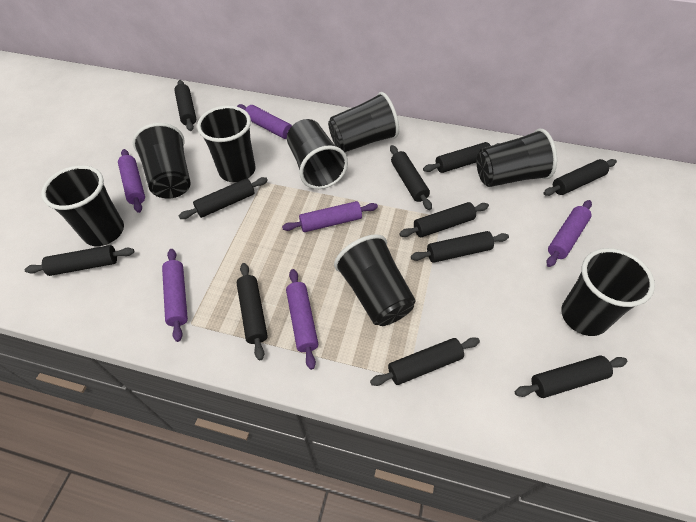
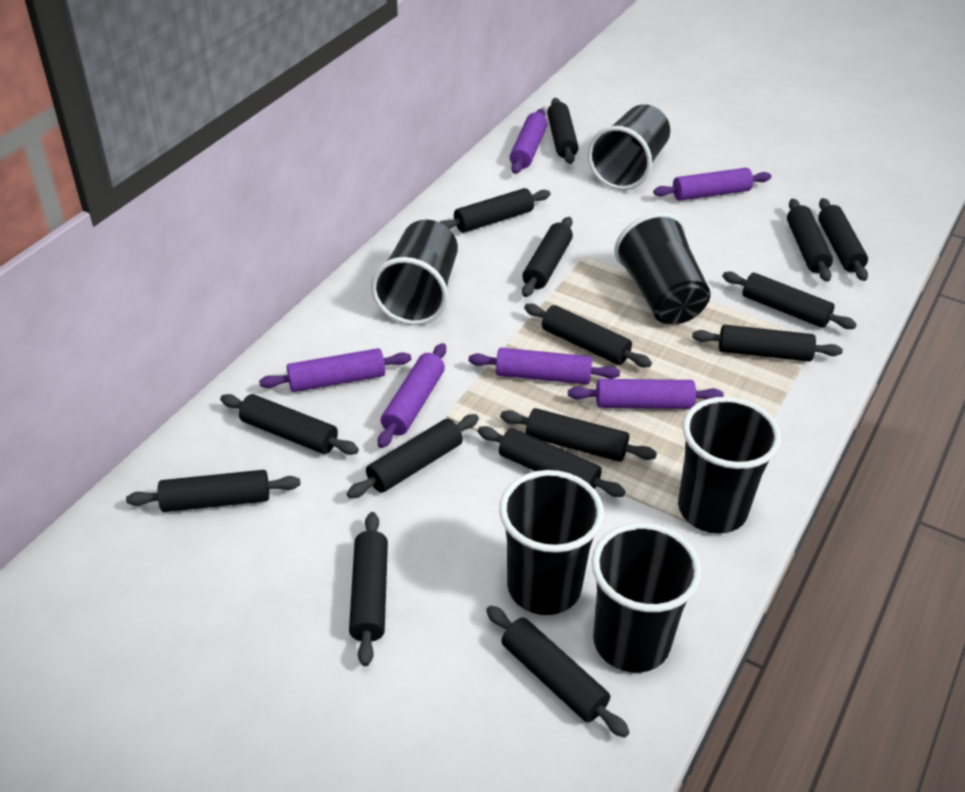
black cup: 8 -> 6
black rolling pin: 11 -> 15

